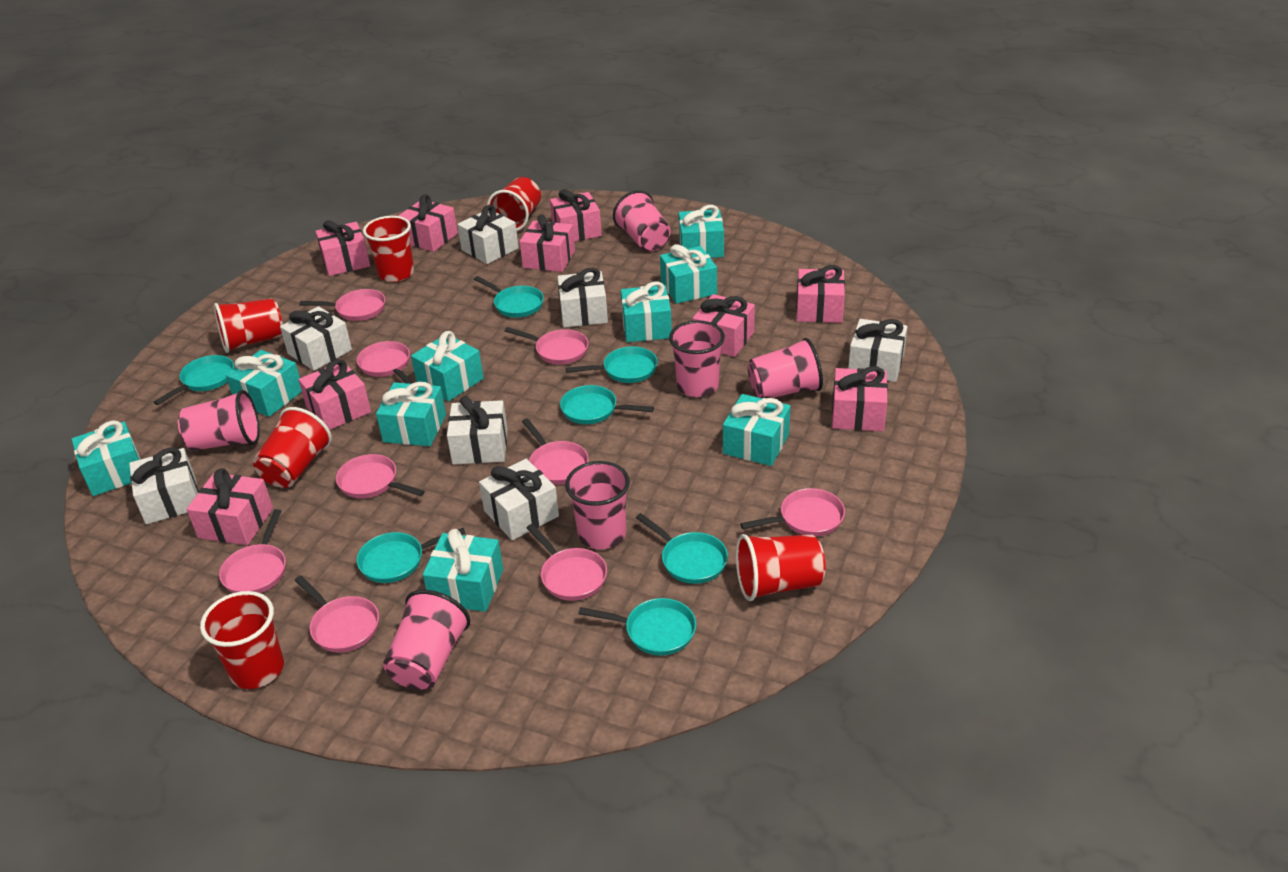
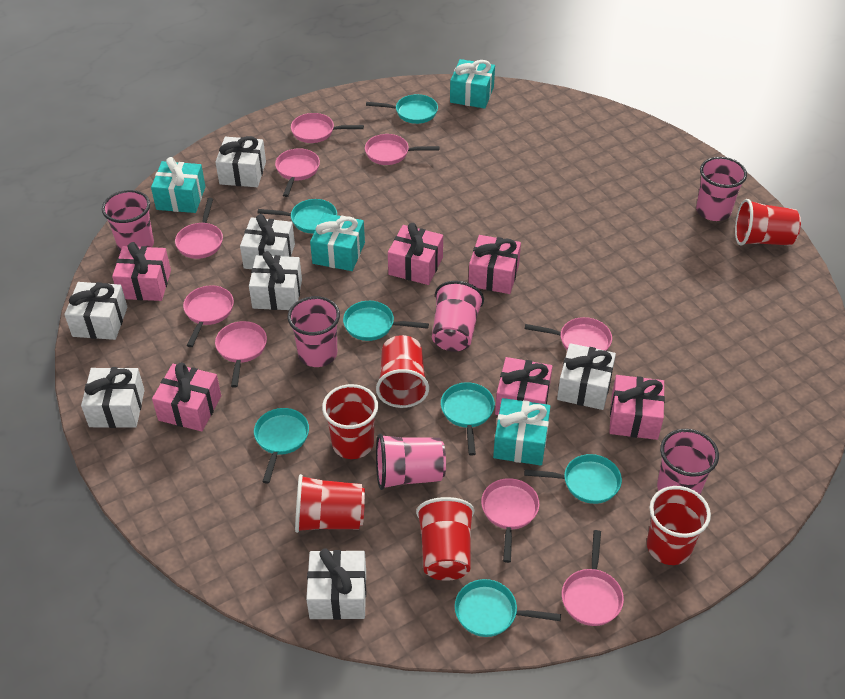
pink gift: 9 -> 6
turquoise gift: 9 -> 4

